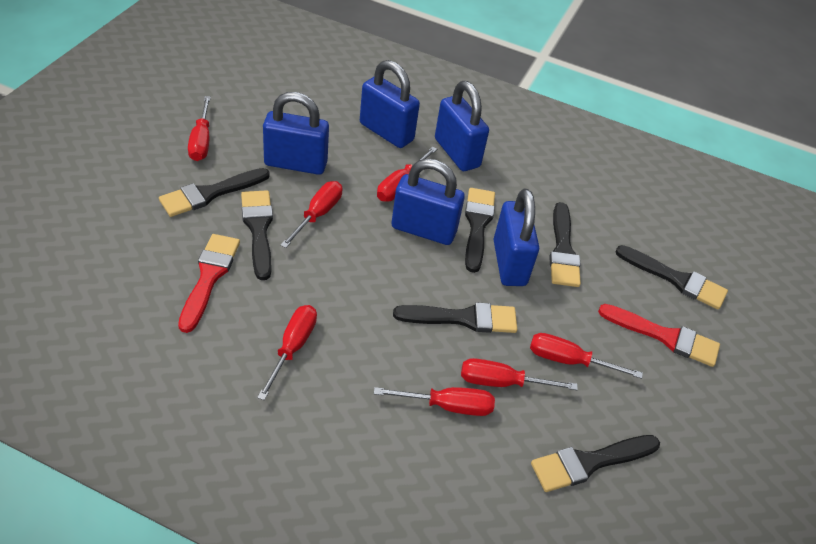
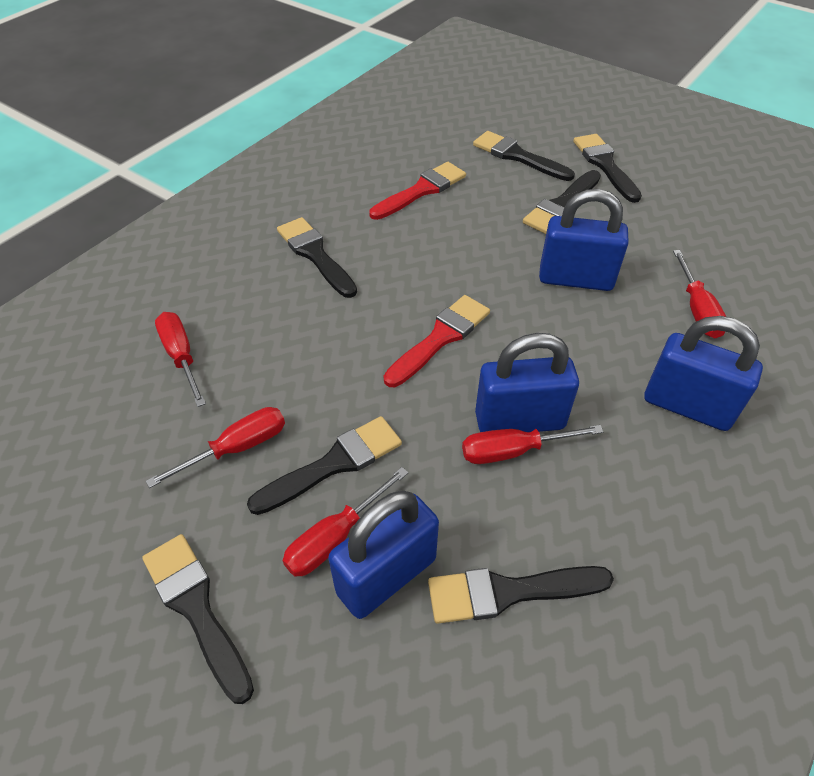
blue padlock: 5 -> 4
red screwdriver: 7 -> 5

